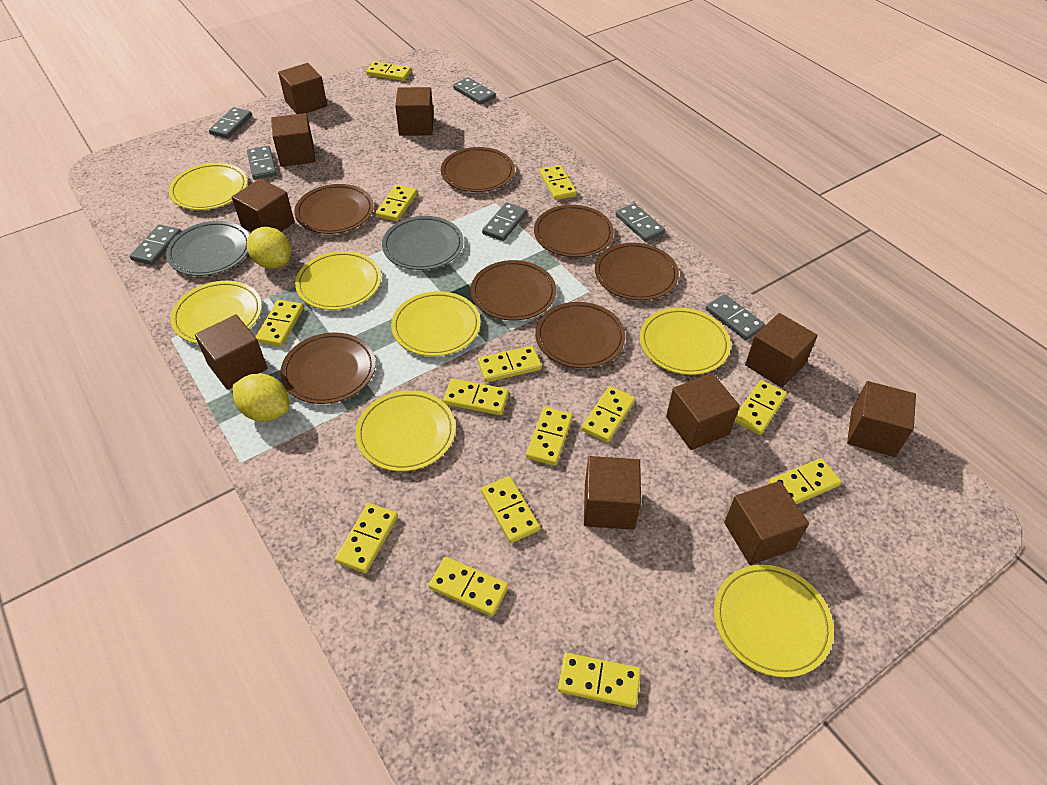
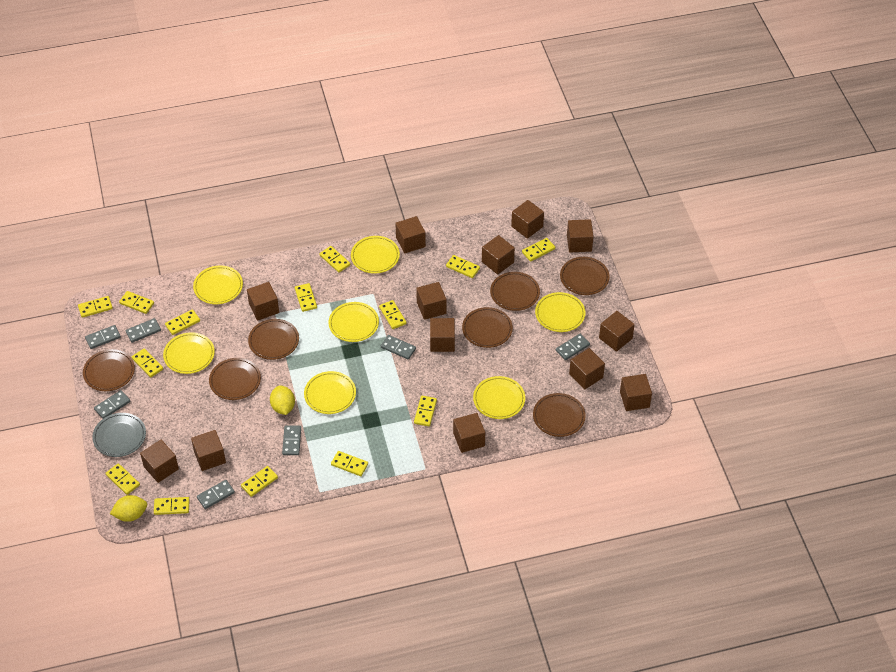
brown cube: 10 -> 13
grey plate: 2 -> 1

